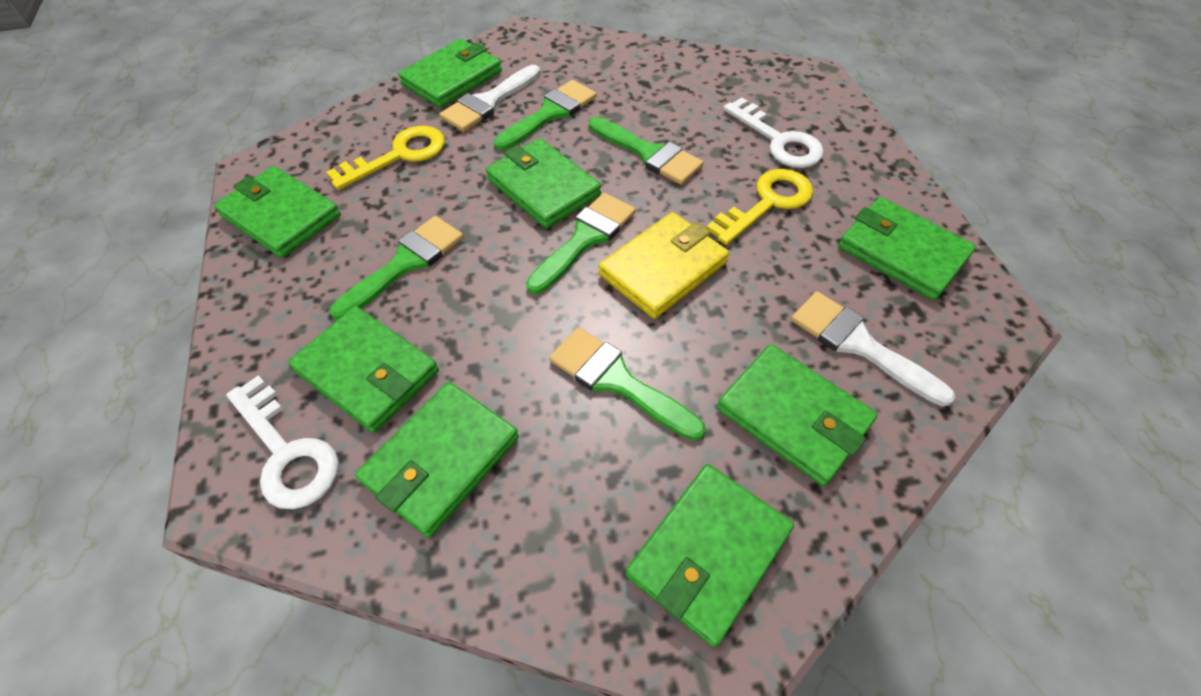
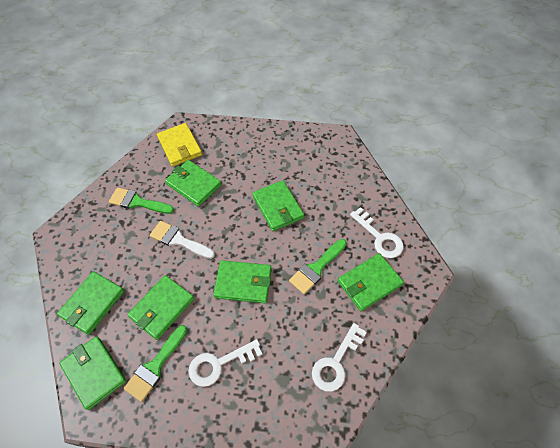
green brush: 5 -> 3
green wallet: 8 -> 7
white brush: 2 -> 1
white key: 2 -> 3
yellow key: 2 -> 0

